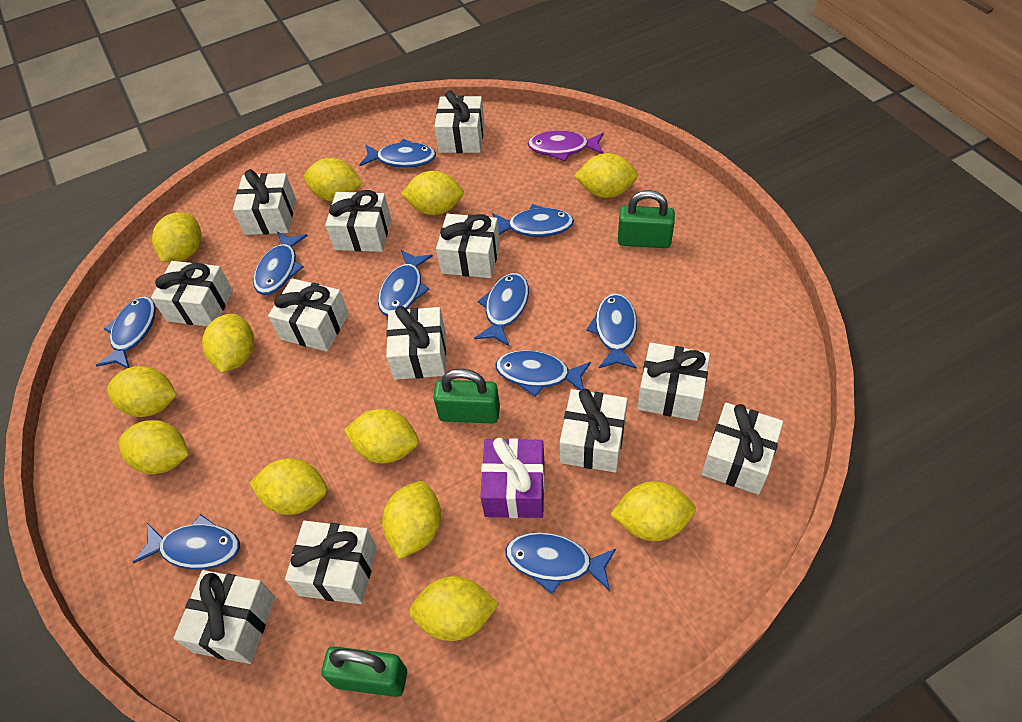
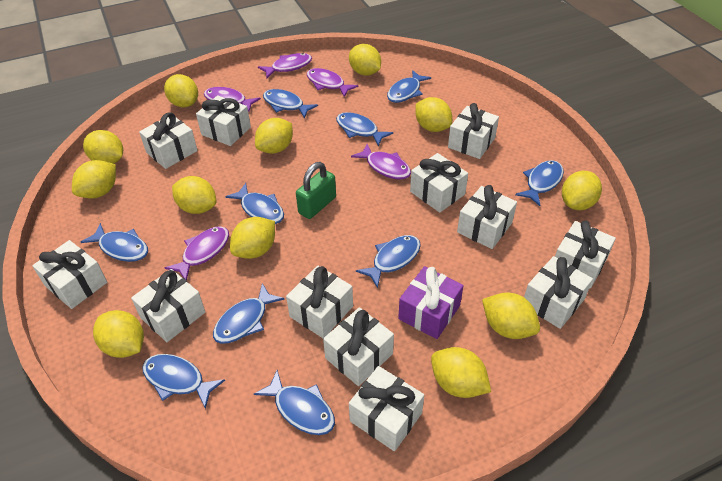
green padlock: 3 -> 1
purple fish: 1 -> 5

